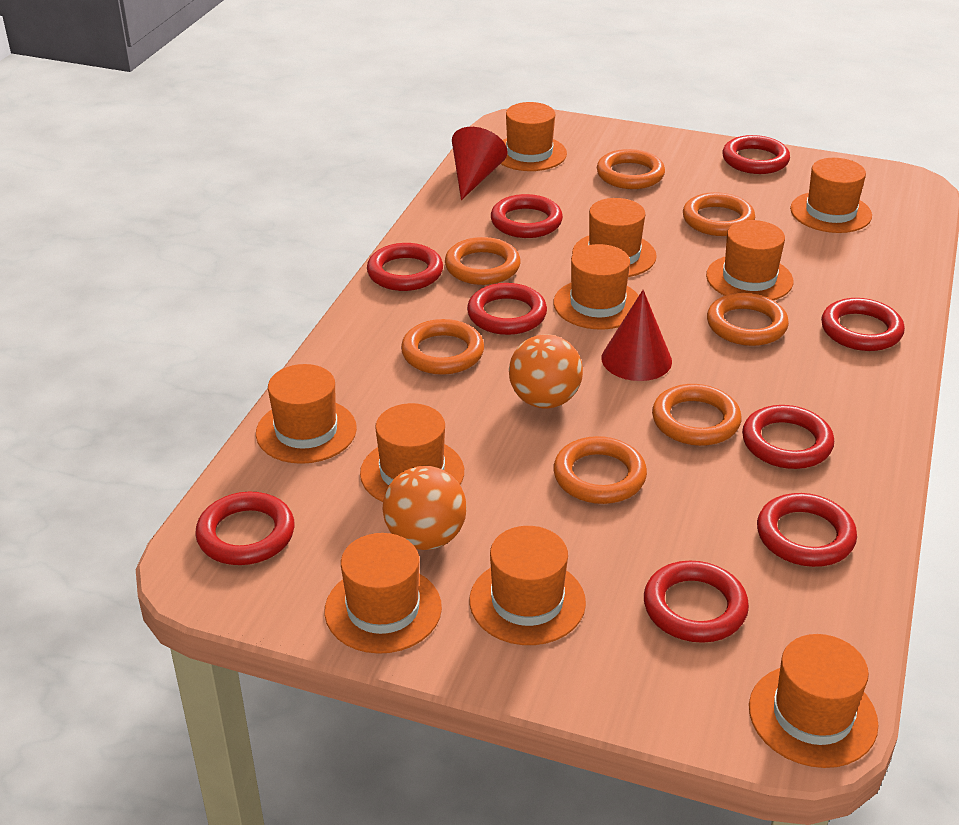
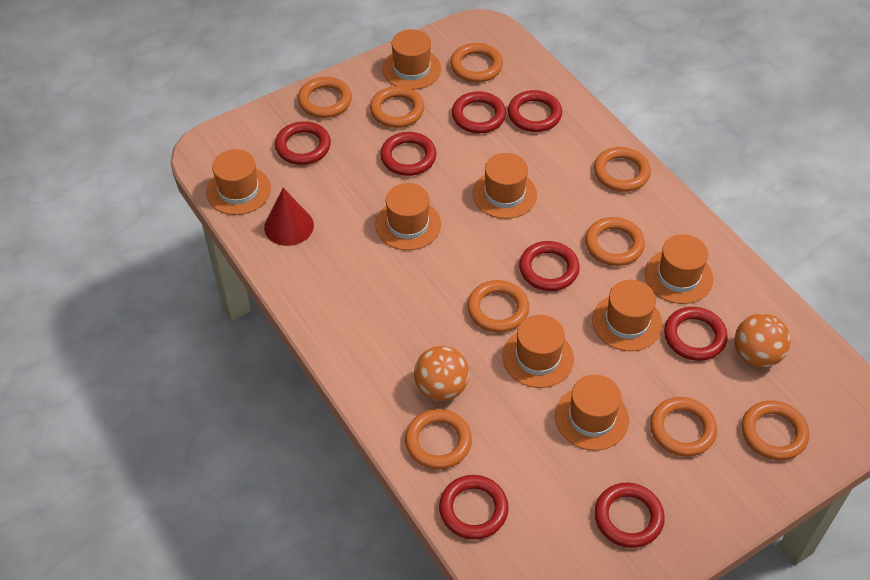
orange hat: 10 -> 8
orange ring: 7 -> 9
red cone: 2 -> 1
red ring: 9 -> 8

